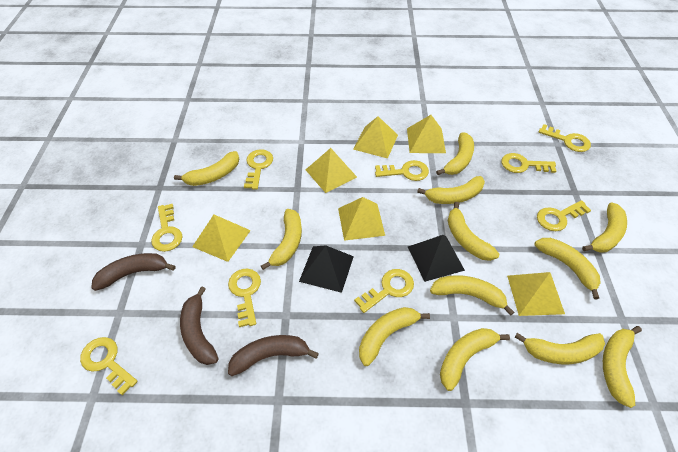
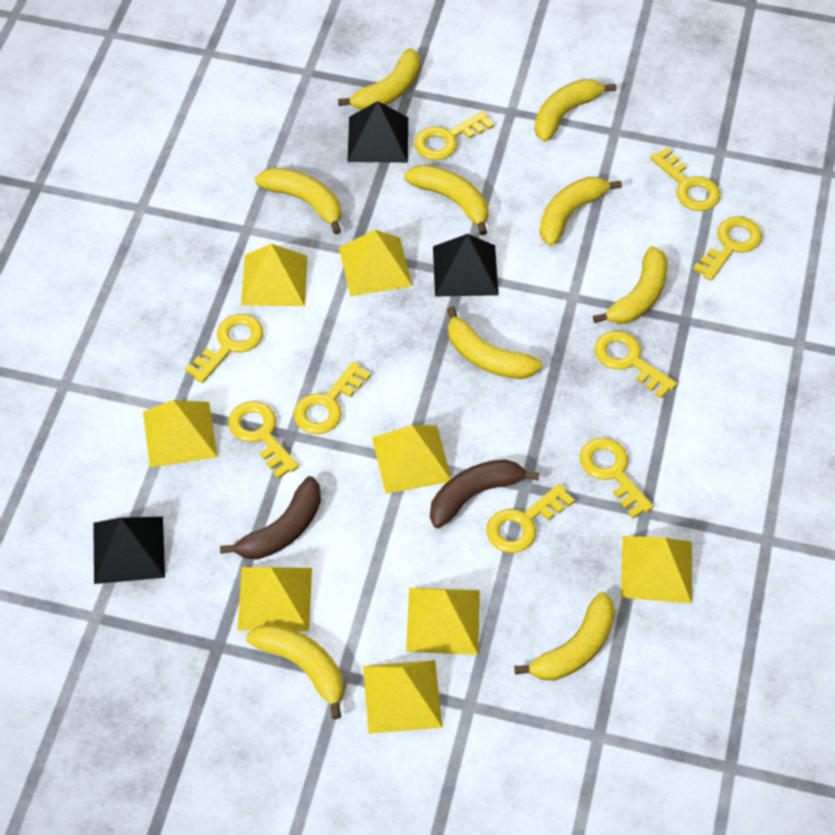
black pyramid: 2 -> 3
brown banana: 3 -> 2
yellow banana: 12 -> 9
yellow pyramid: 6 -> 8

